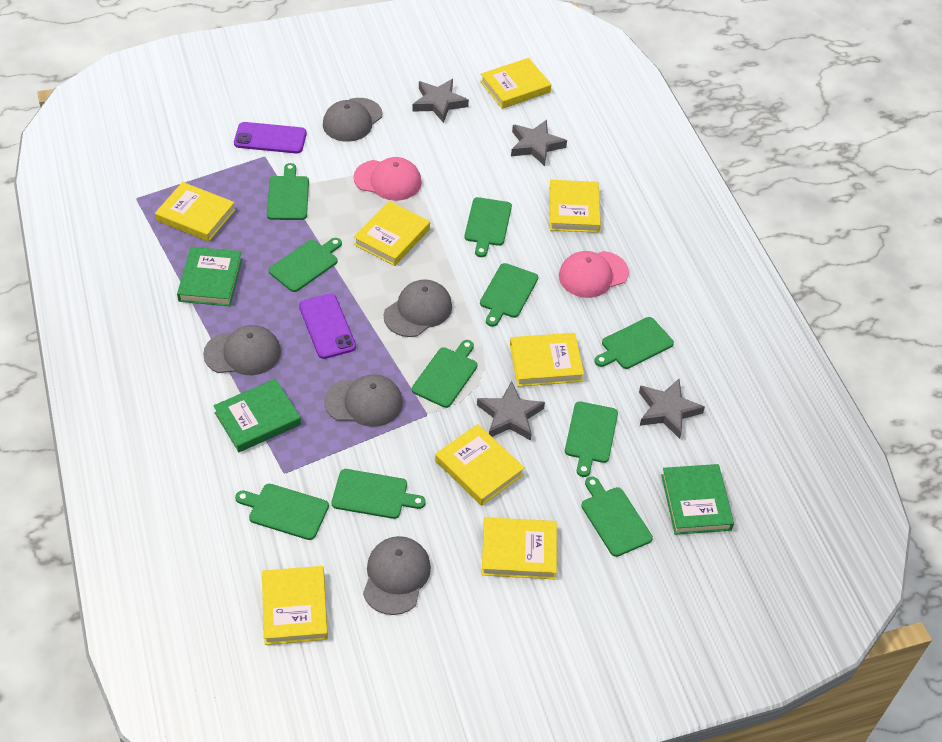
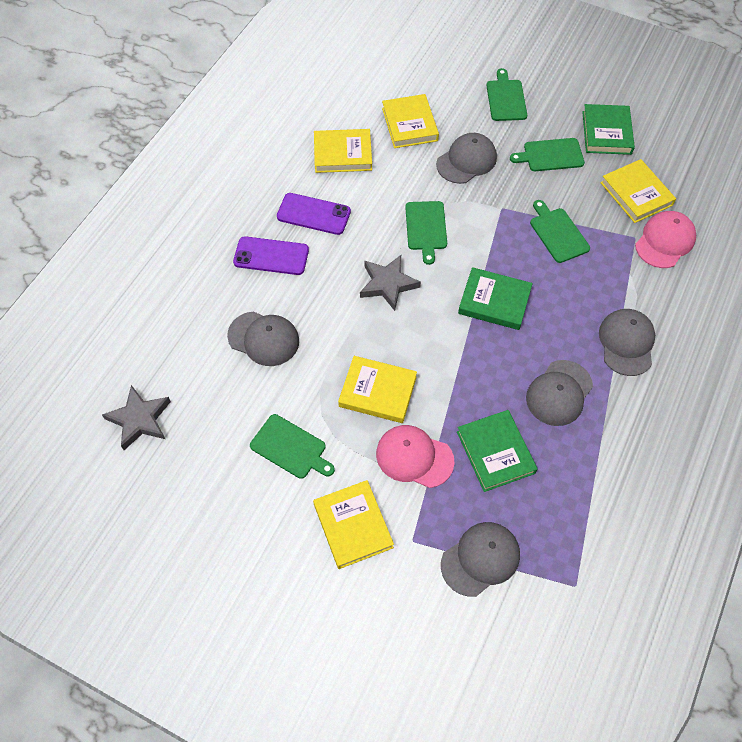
green cutting board: 10 -> 5
grey star: 4 -> 2
yellow book: 8 -> 5

